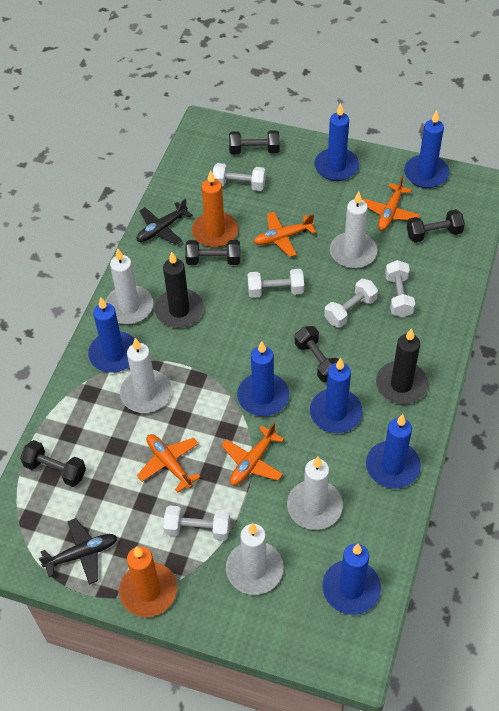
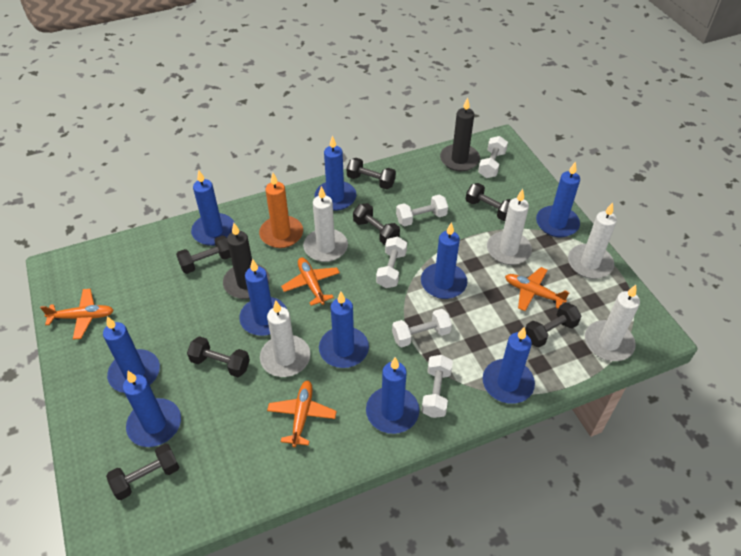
black dumbbell: 5 -> 7
black plane: 2 -> 0
blue candle: 7 -> 10
orange candle: 2 -> 1

